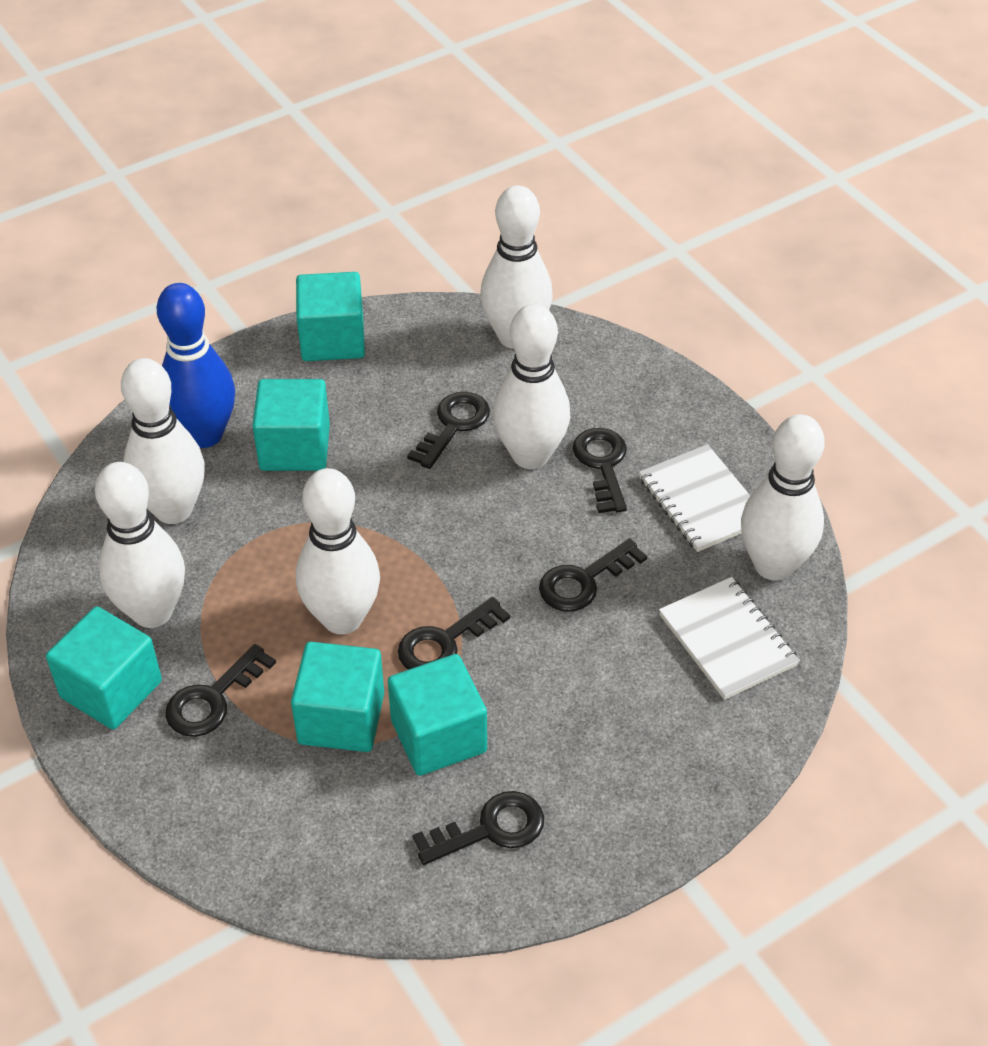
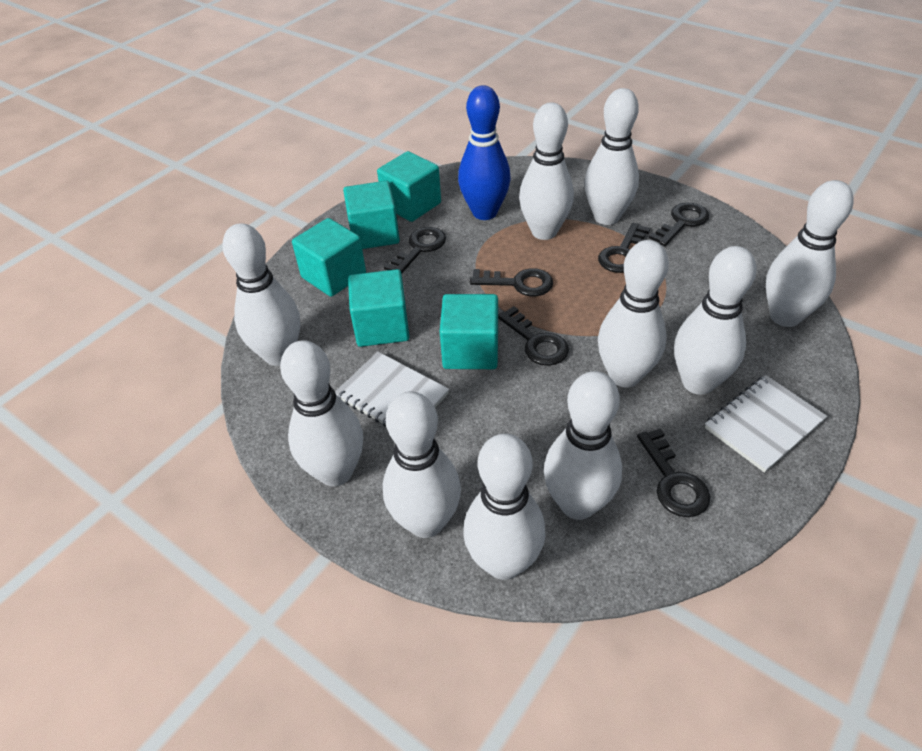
white bowling pin: 6 -> 10

